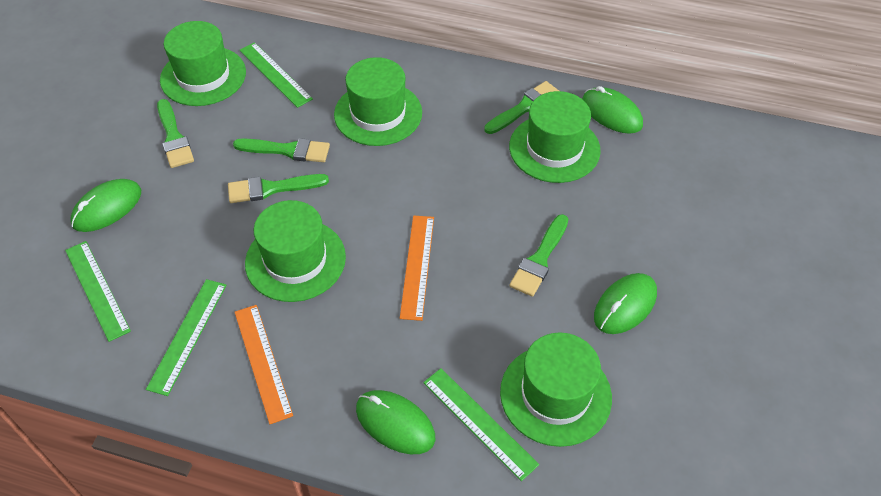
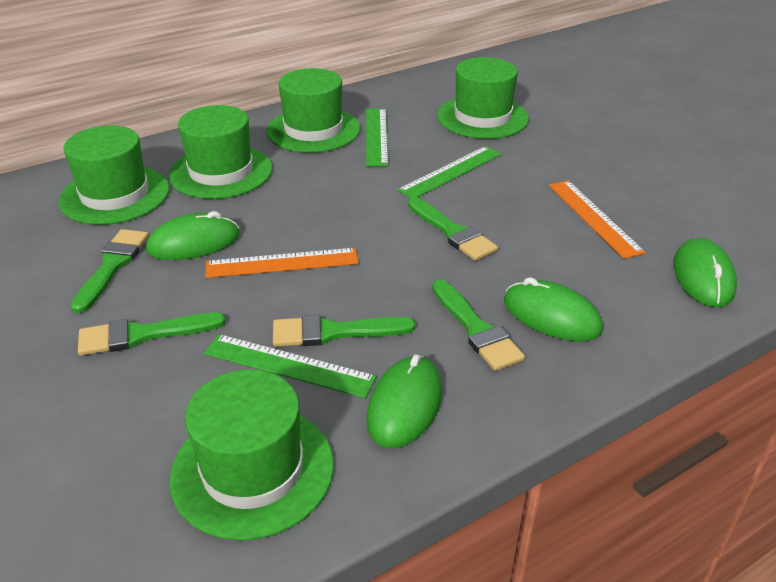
green ruler: 4 -> 3

